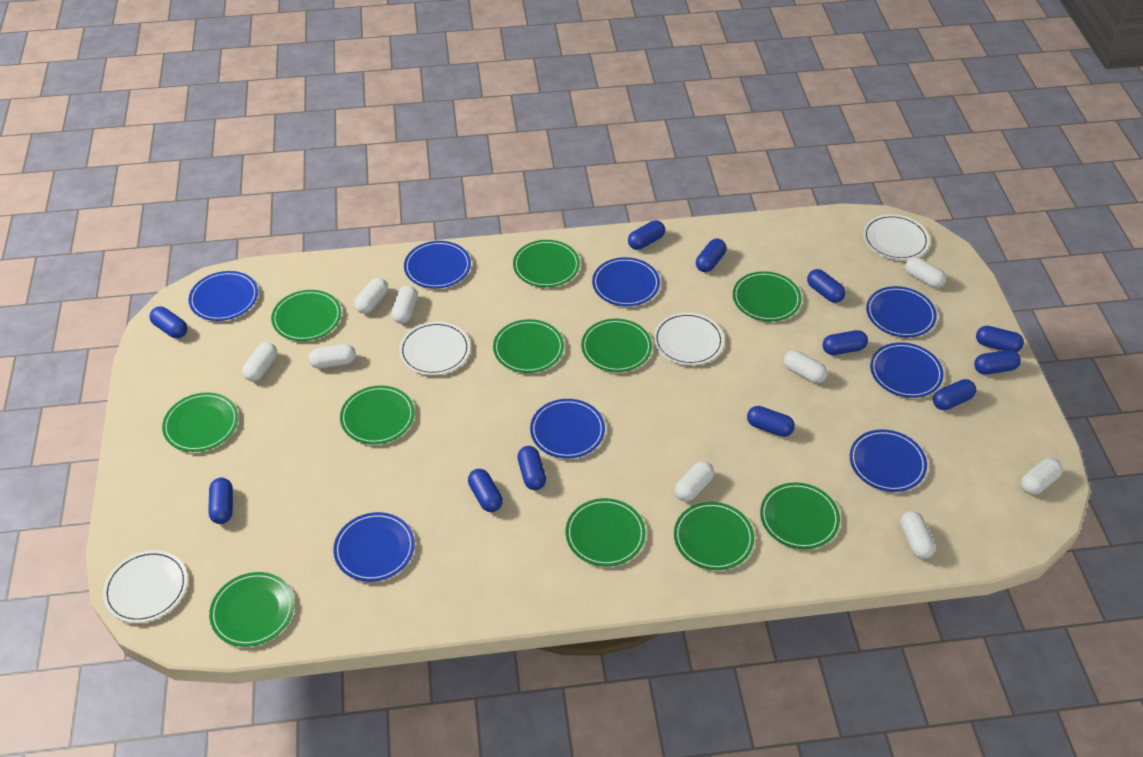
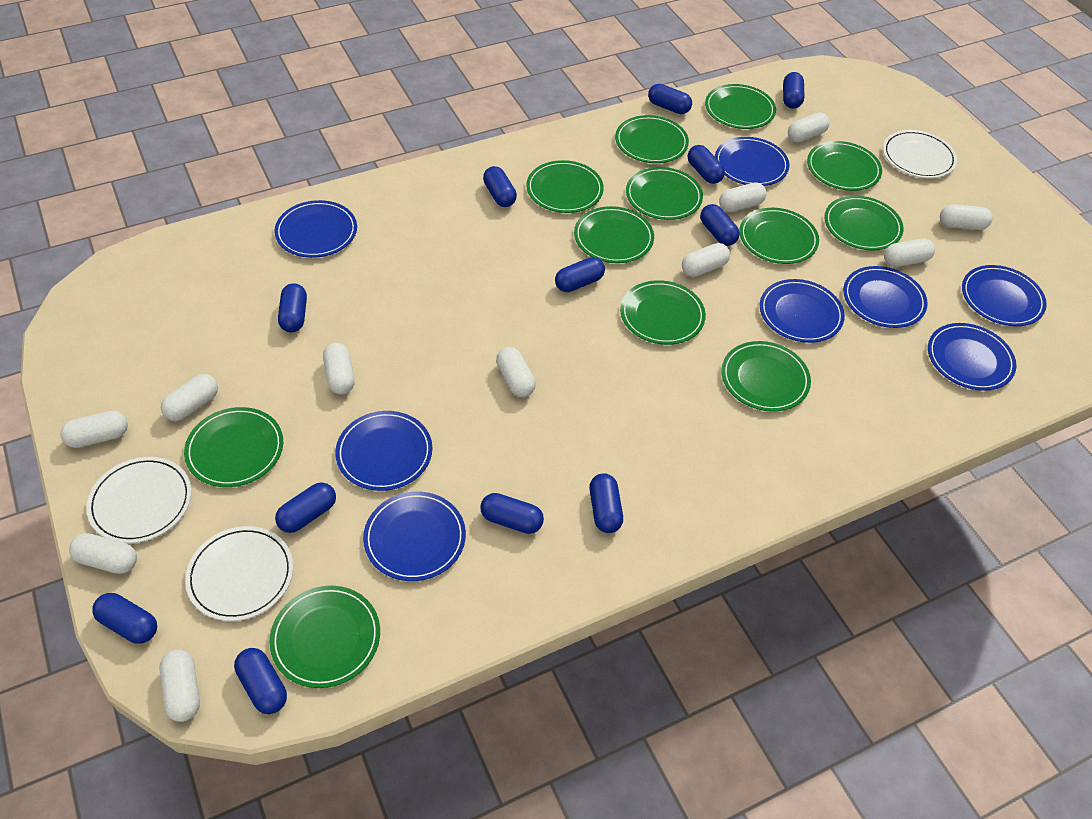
green plate: 11 -> 12
white capsule: 9 -> 11
white plate: 4 -> 3

